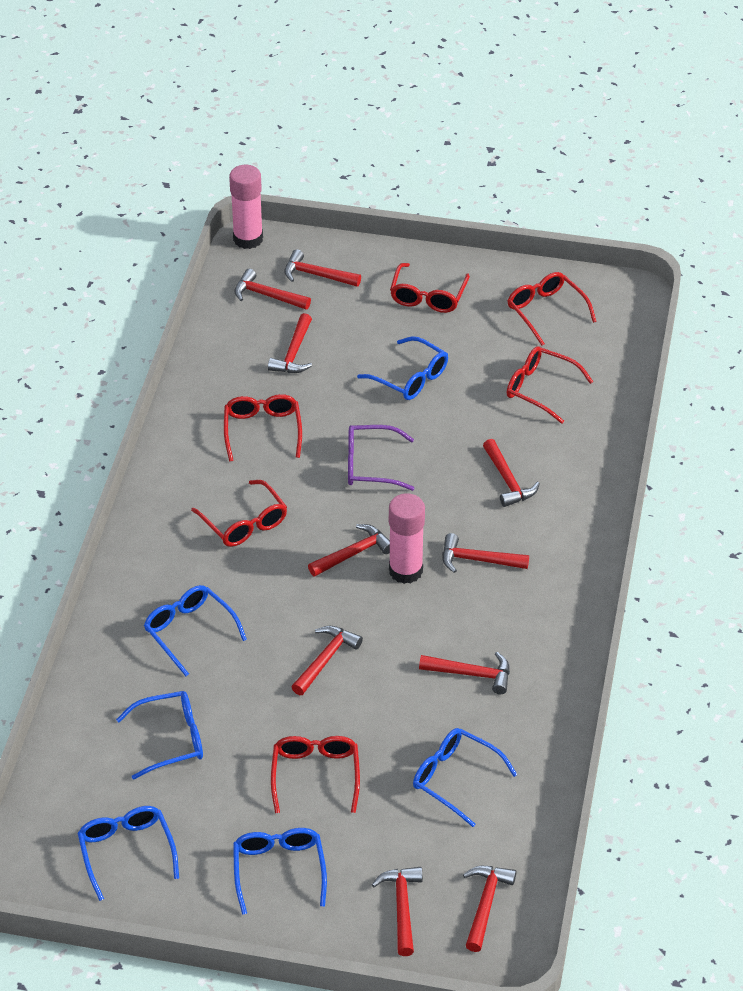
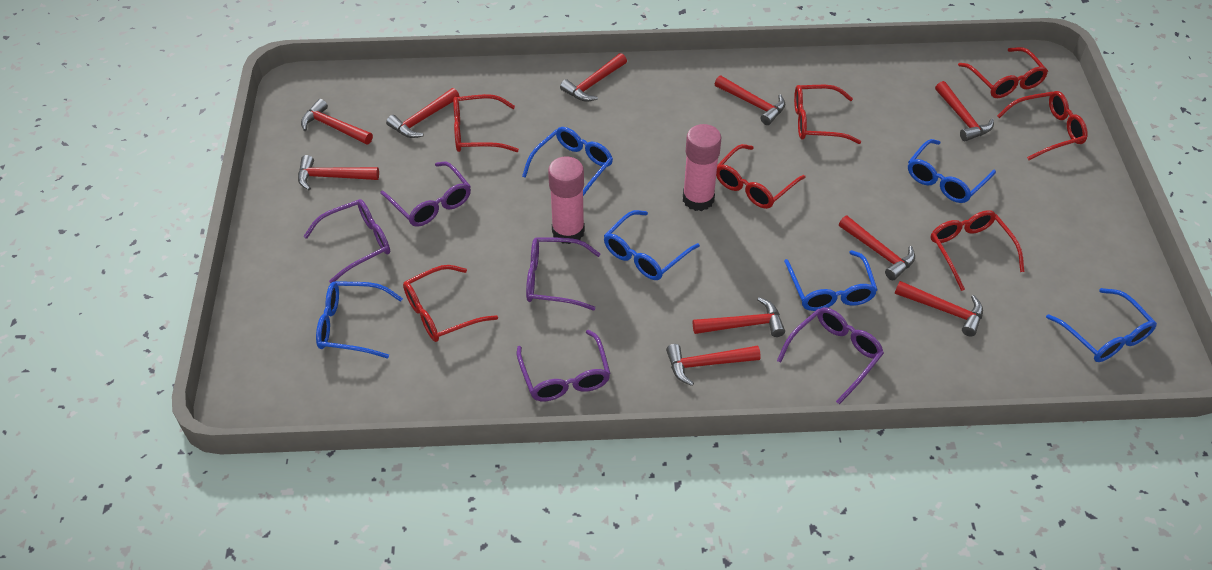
purple glasses: 1 -> 5
red glasses: 6 -> 7

